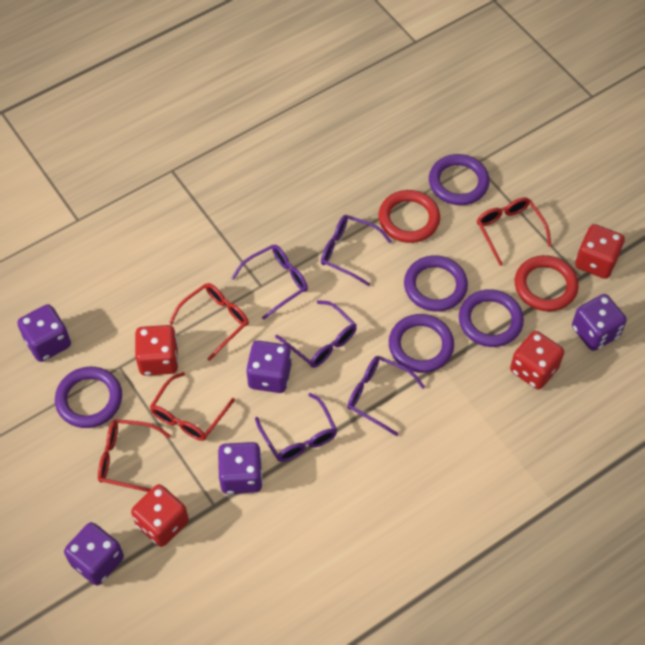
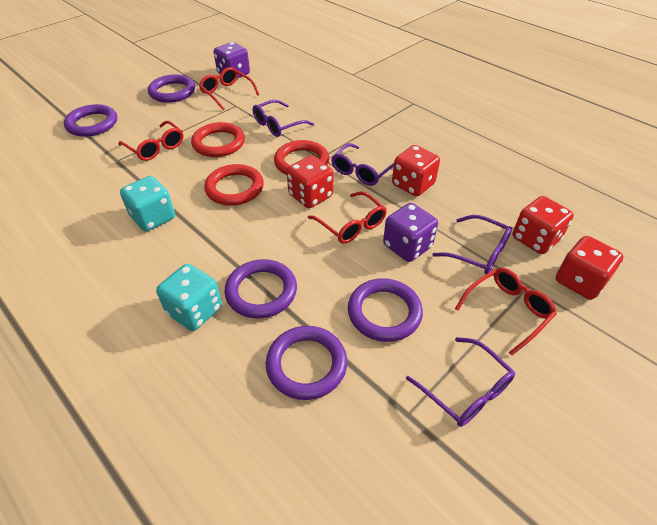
purple dice: 5 -> 2
purple glasses: 5 -> 4
red ring: 2 -> 3
turquoise dice: 0 -> 2

